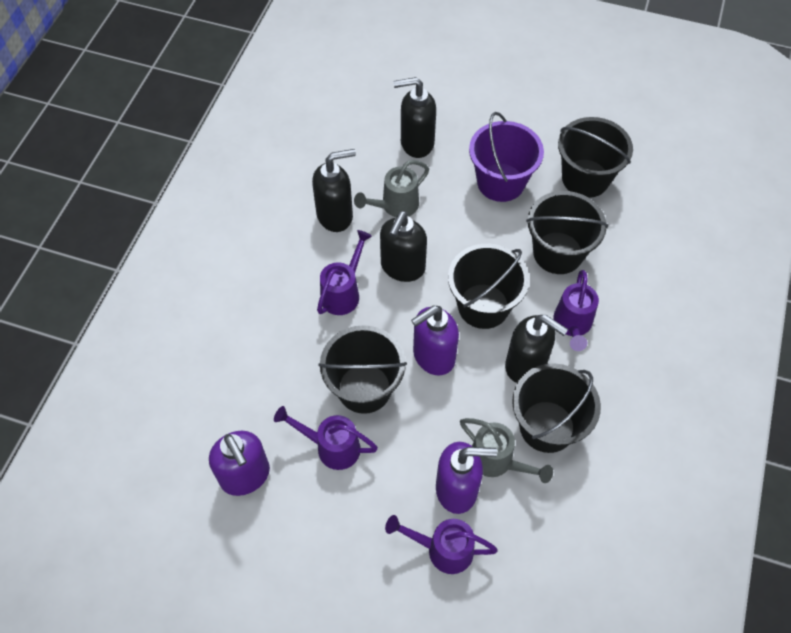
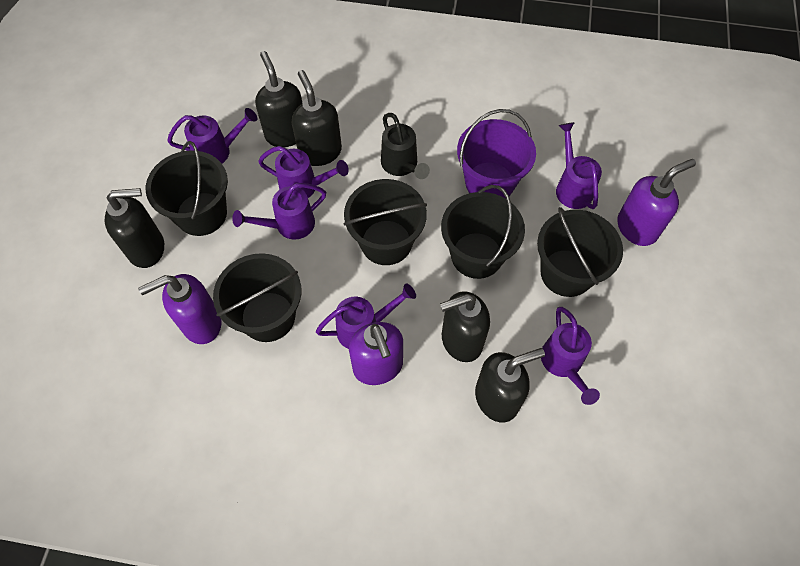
black soap dispenser: 4 -> 5
black watering can: 0 -> 1
grey watering can: 2 -> 0
purple watering can: 4 -> 6

